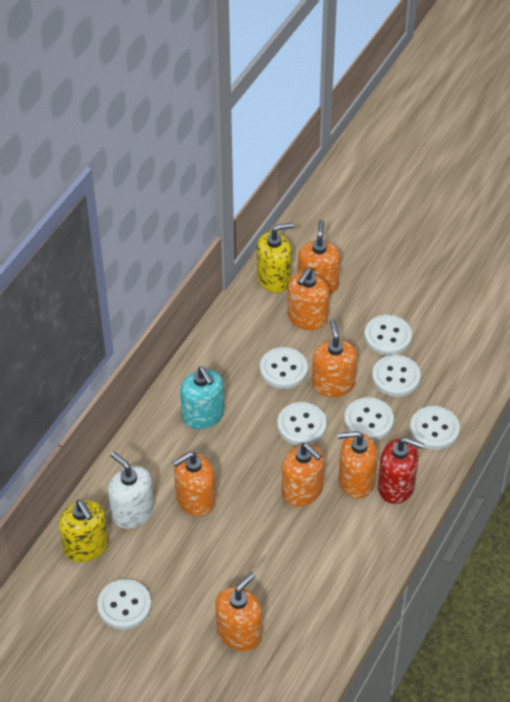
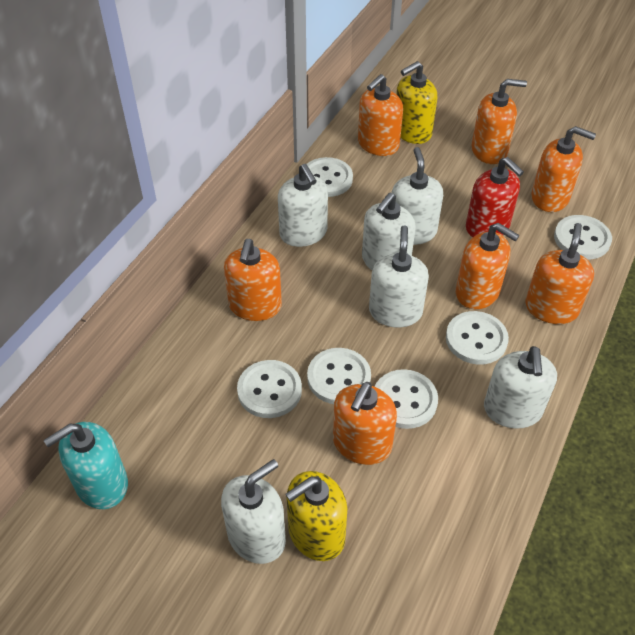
white button: 7 -> 6
white soap dispenser: 1 -> 6

